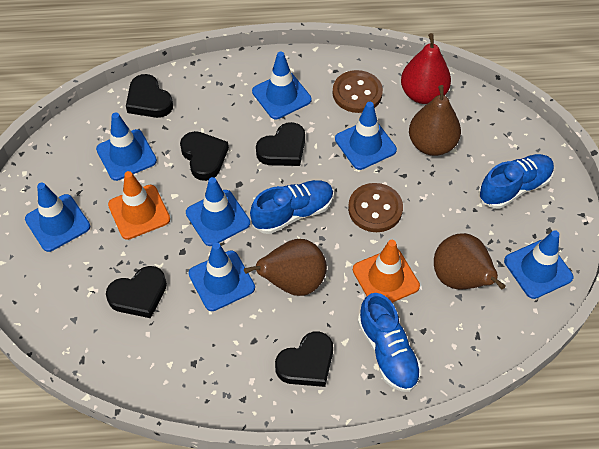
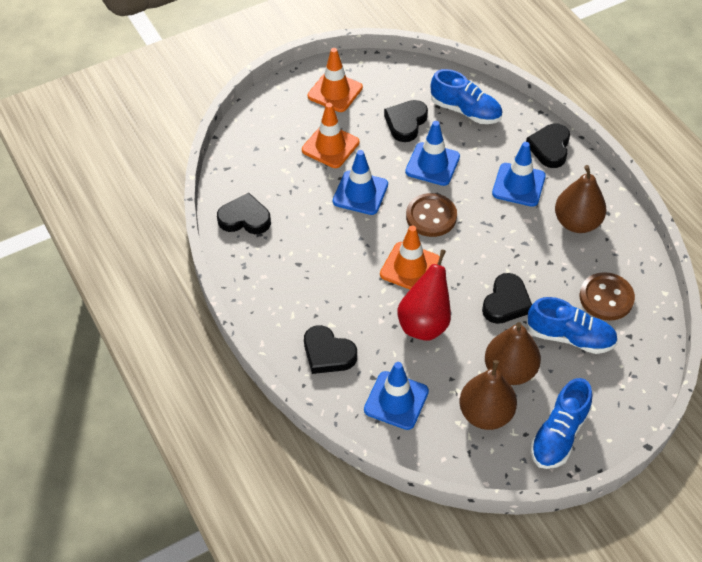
blue traffic cone: 7 -> 4
orange traffic cone: 2 -> 3

